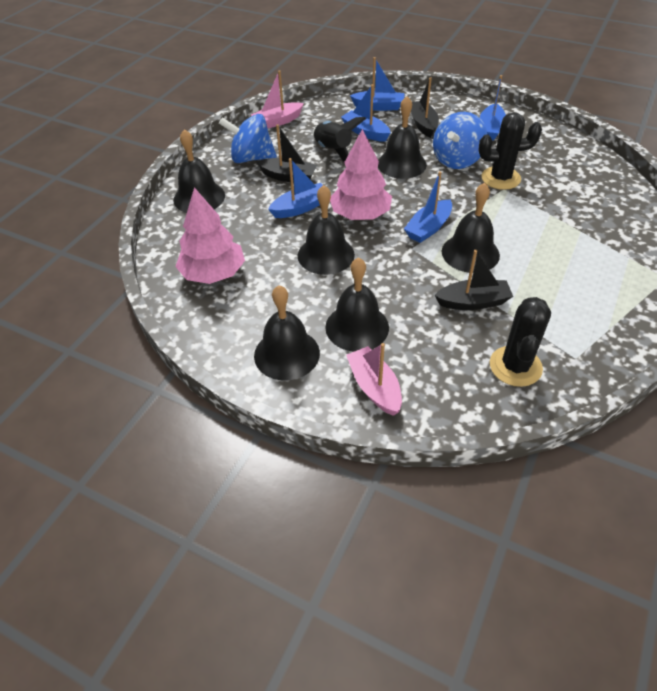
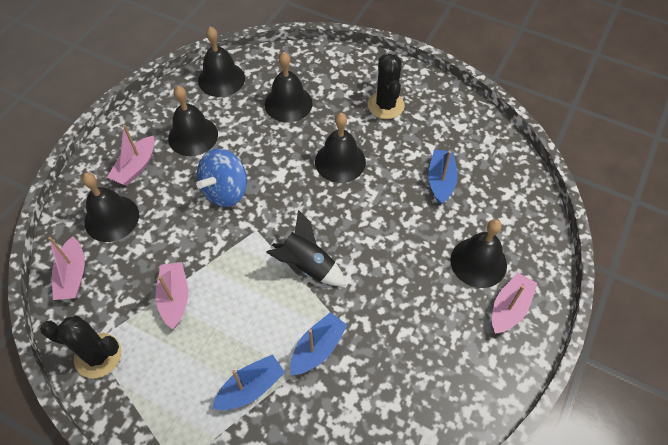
black boat: 3 -> 0
blue boat: 5 -> 3
blue spinning top: 2 -> 1
pink boat: 2 -> 4
pink tree: 2 -> 0

